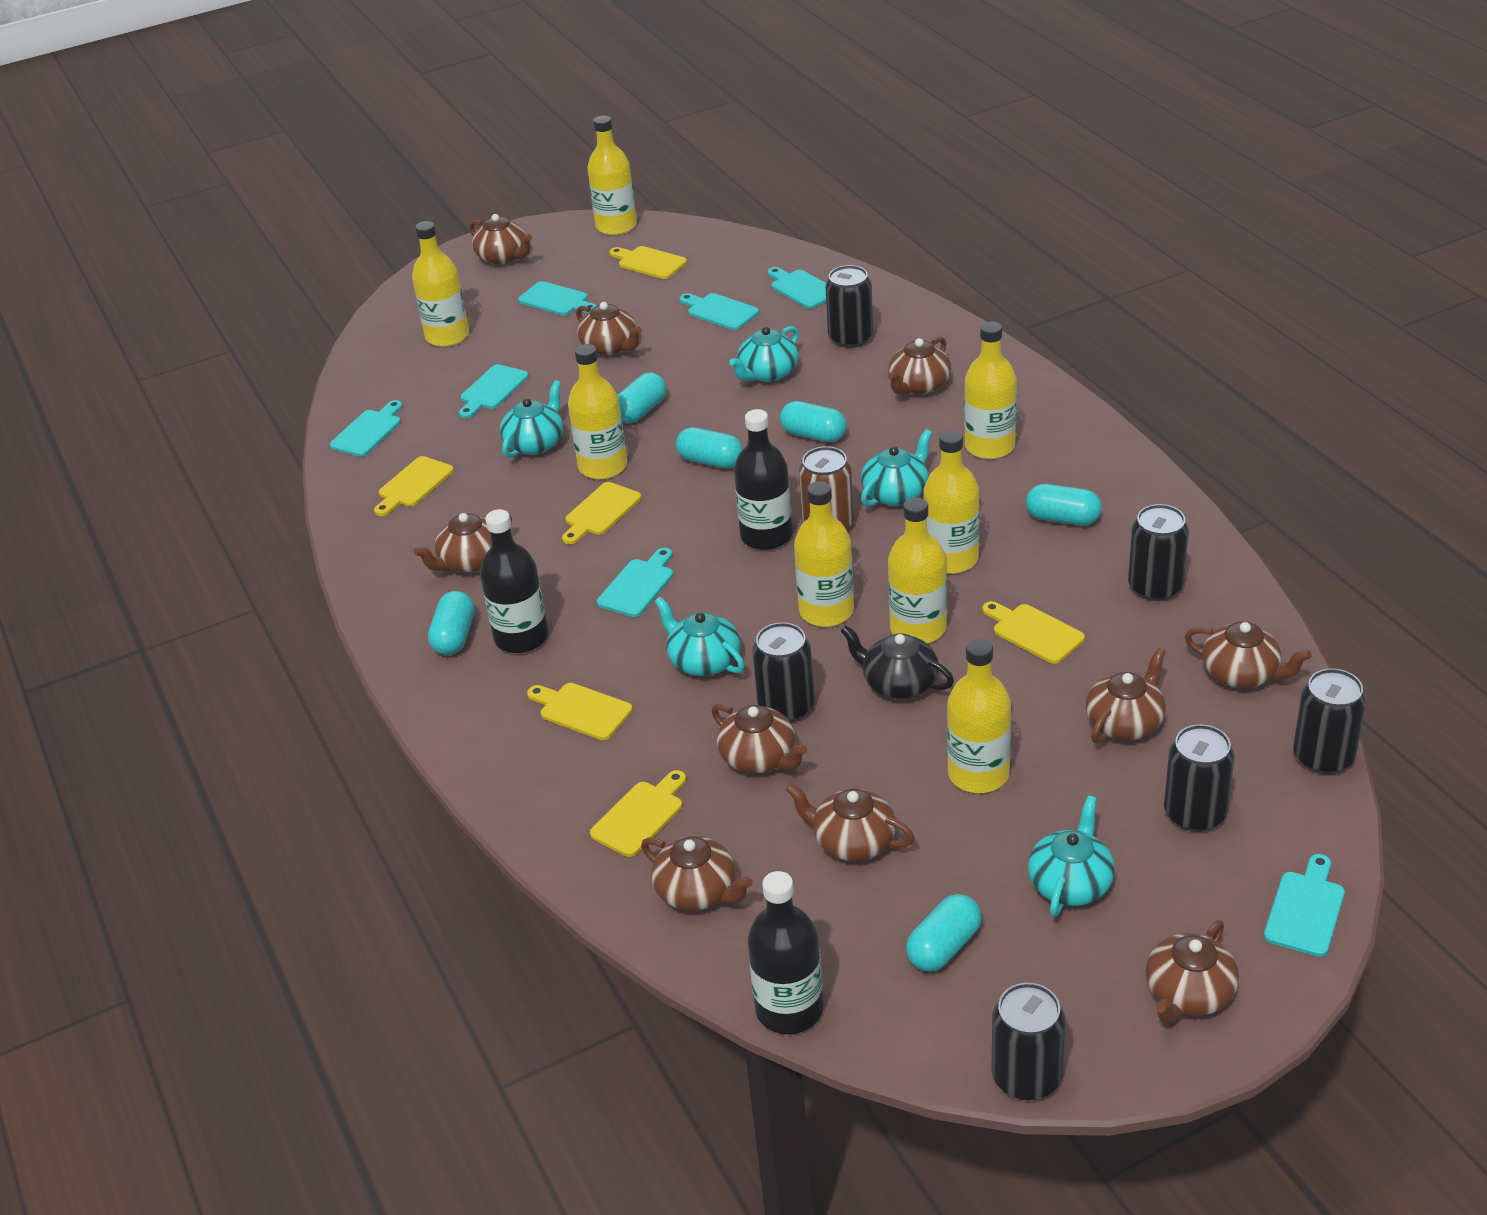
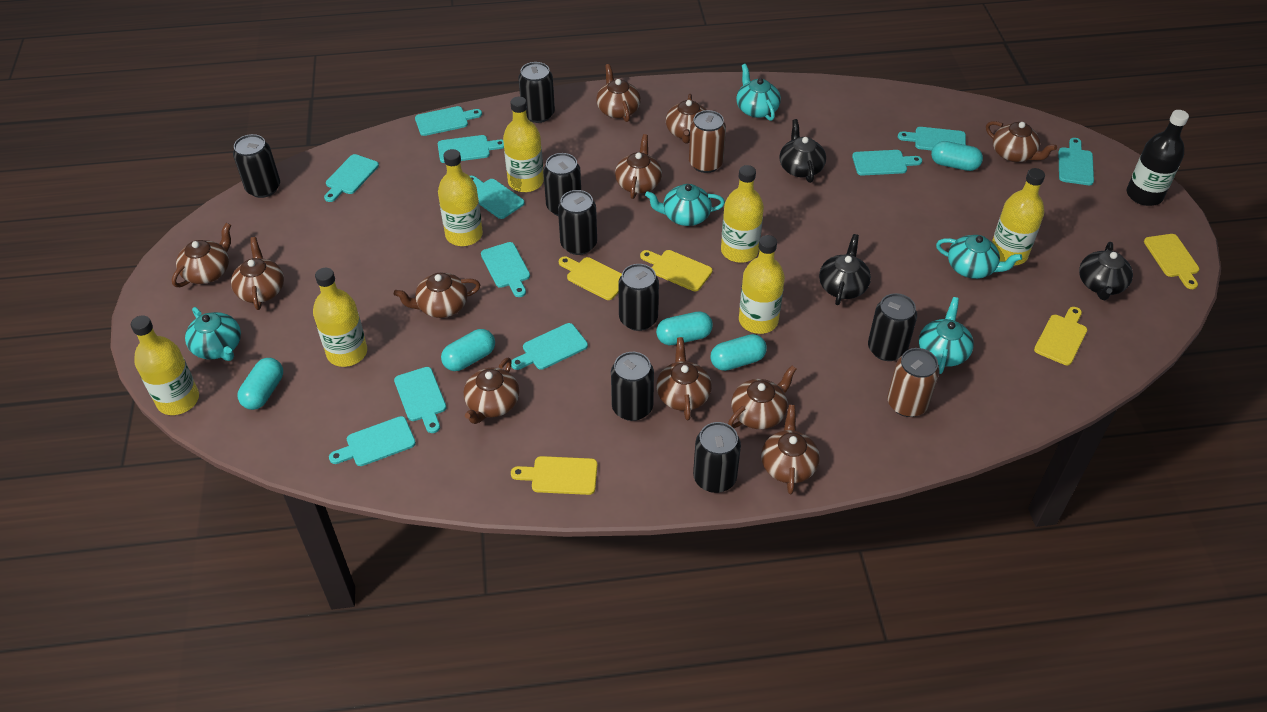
black bottle: 3 -> 1
black can: 6 -> 8
black teapot: 1 -> 3
brown can: 1 -> 2
brown teapot: 10 -> 11
turquoise capsule: 6 -> 5
turquoise cutting board: 7 -> 11
yellow bottle: 8 -> 7
yellow cutting board: 6 -> 5

